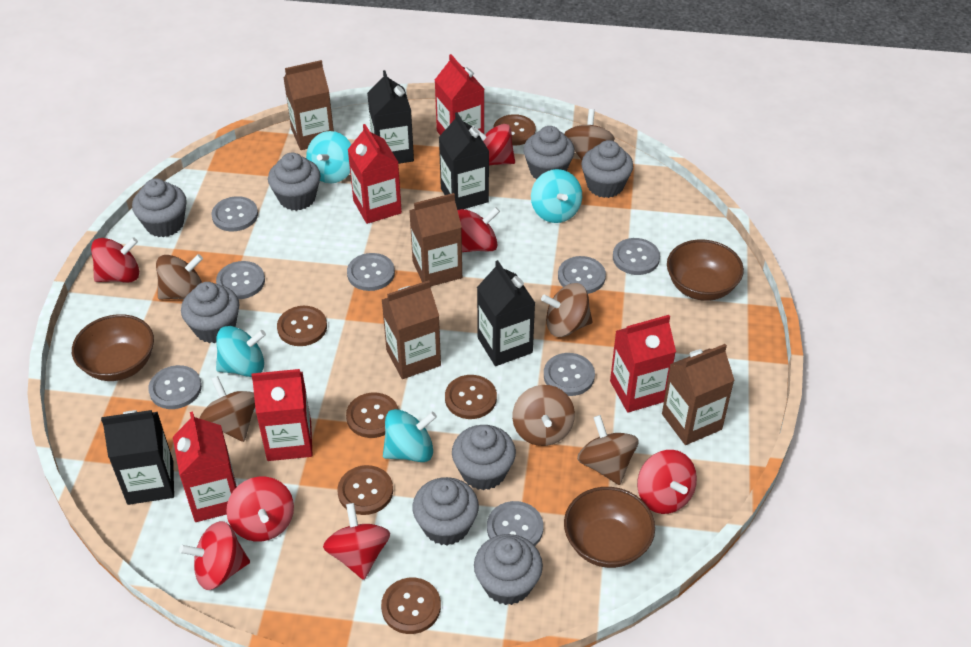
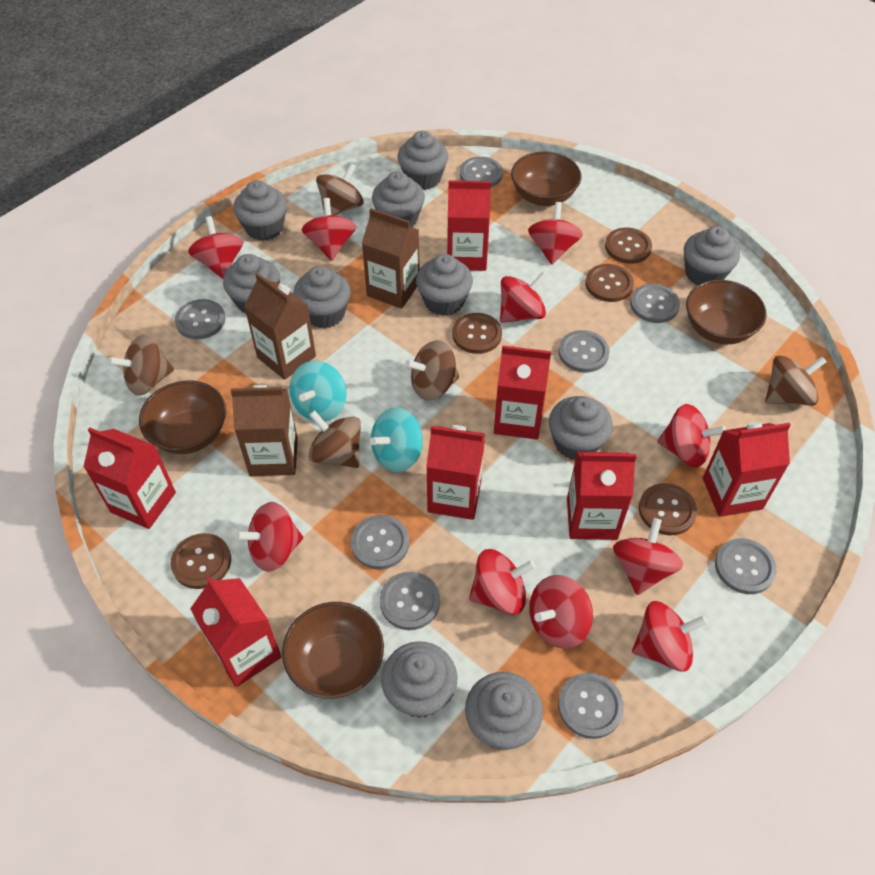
black carton: 4 -> 0
brown bowl: 3 -> 4
brown button: 6 -> 5
brown carton: 4 -> 3
brown spinning top: 6 -> 5
grey cupcake: 8 -> 10
red carton: 5 -> 7
red spinning top: 7 -> 10
turquoise spinning top: 4 -> 2

